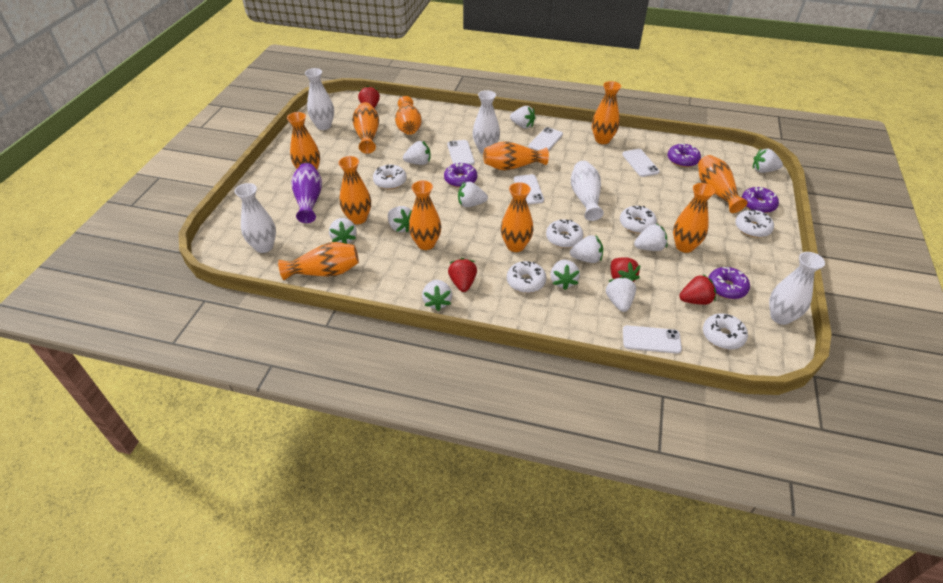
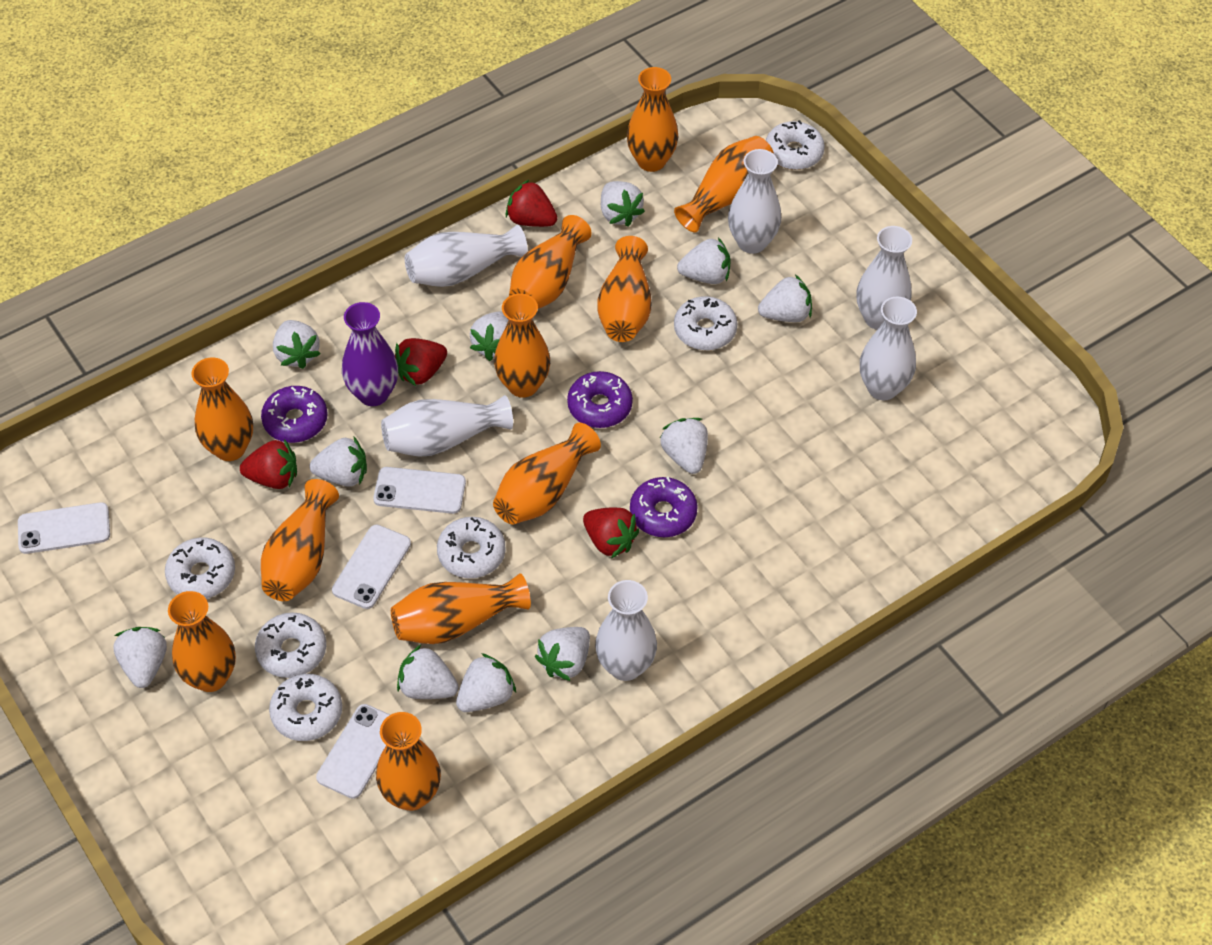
purple donut: 4 -> 3
white phone: 5 -> 4
white vase: 5 -> 6

